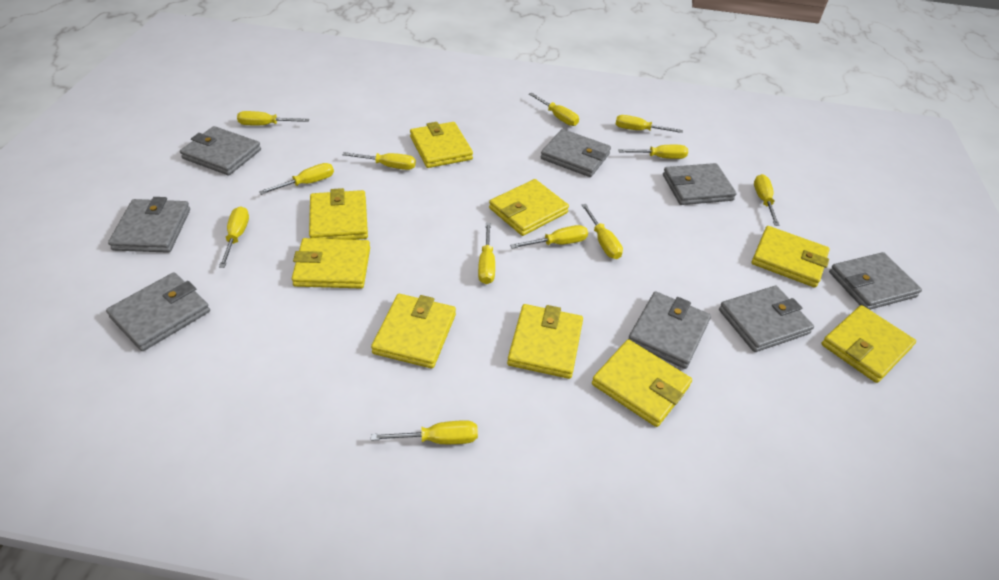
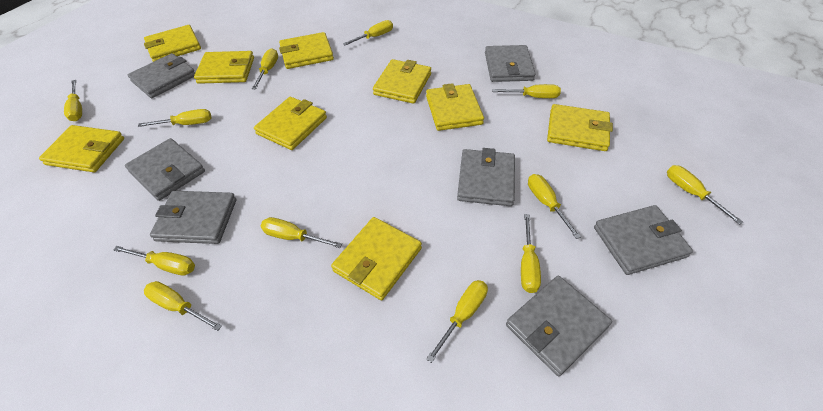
grey wallet: 8 -> 7

